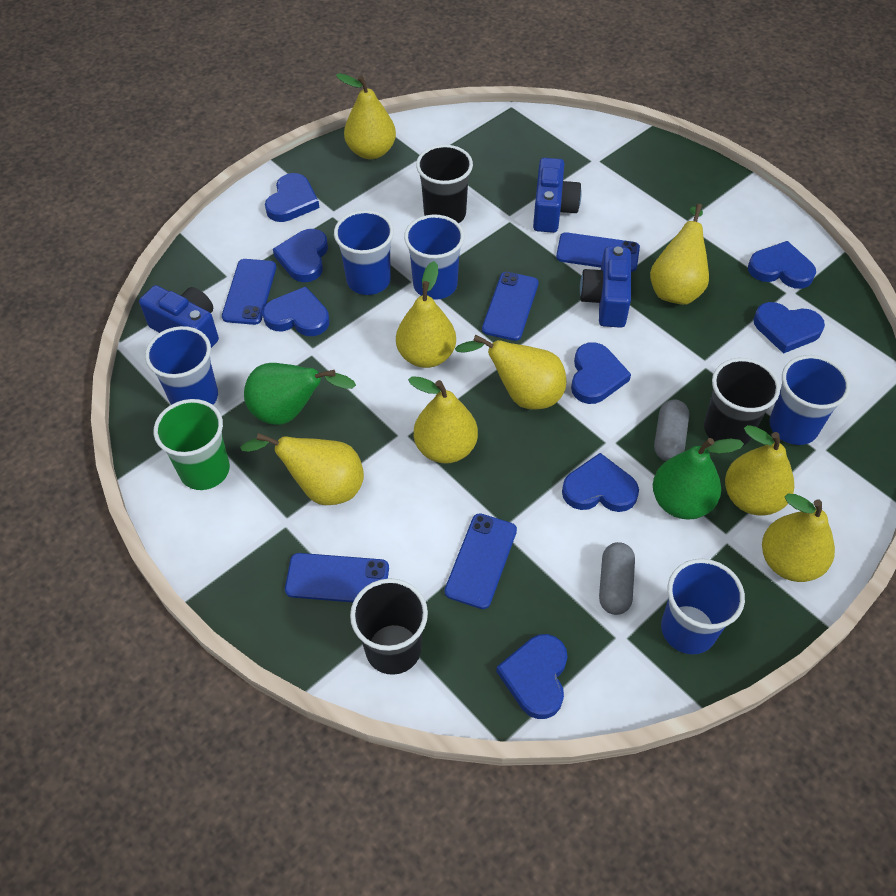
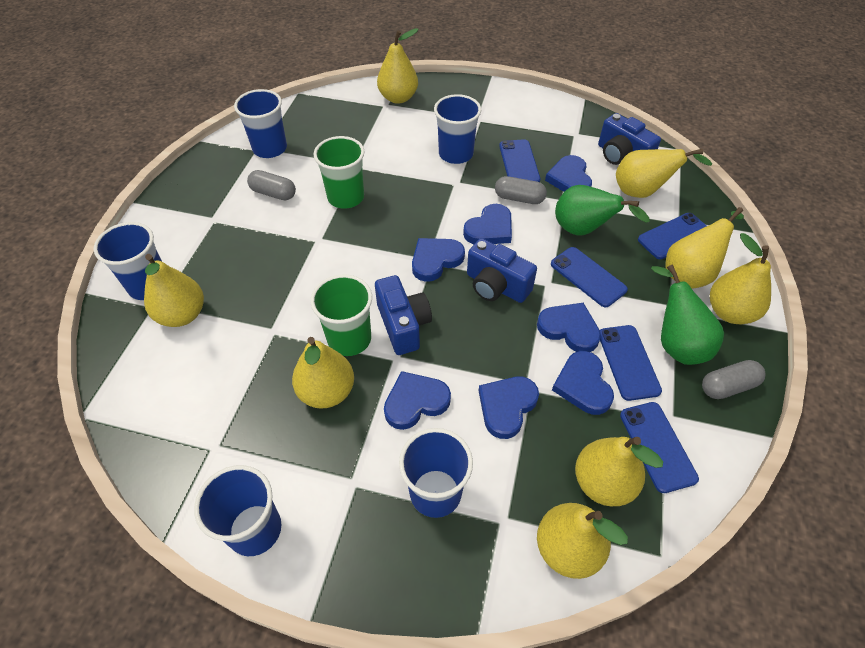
black cup: 3 -> 0
blue heart: 8 -> 7
green cup: 1 -> 2
grey capsule: 2 -> 3

